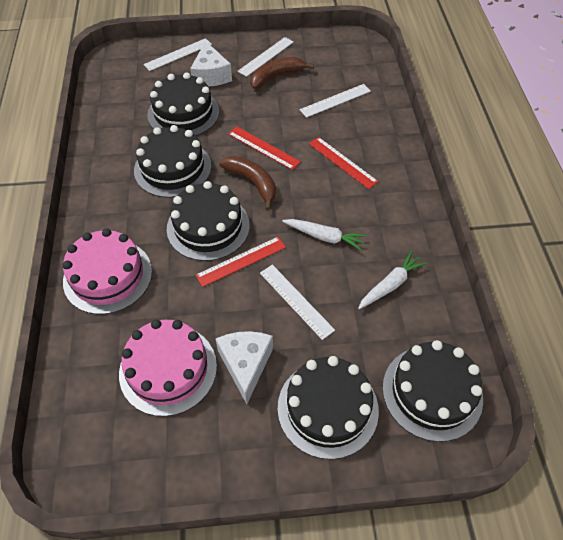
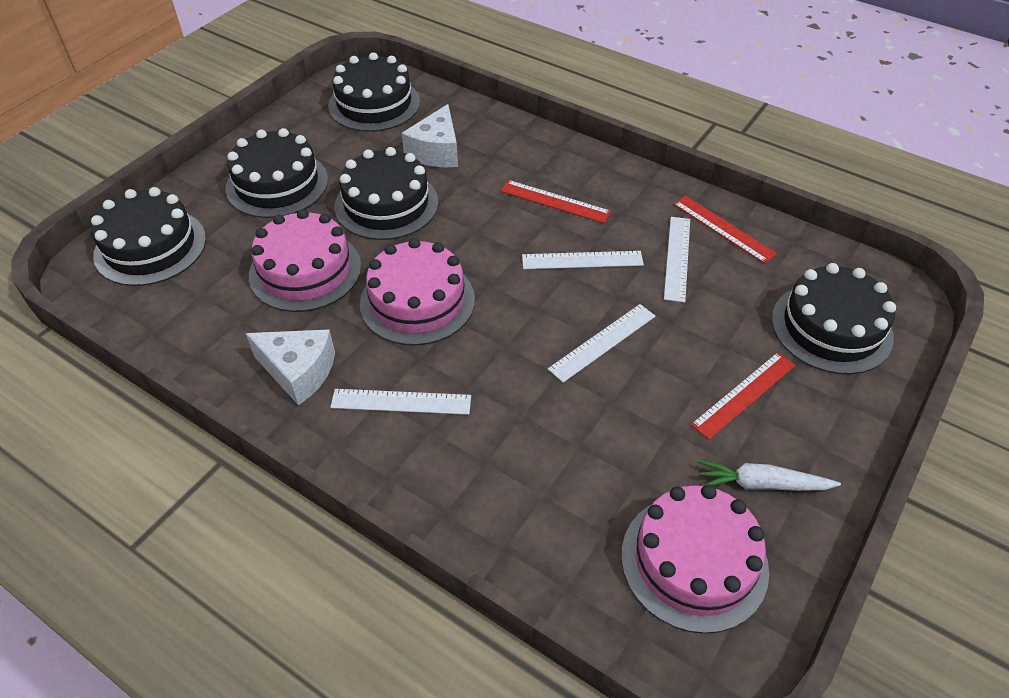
brown banana: 2 -> 0
pink cake: 2 -> 3
white carrot: 2 -> 1

